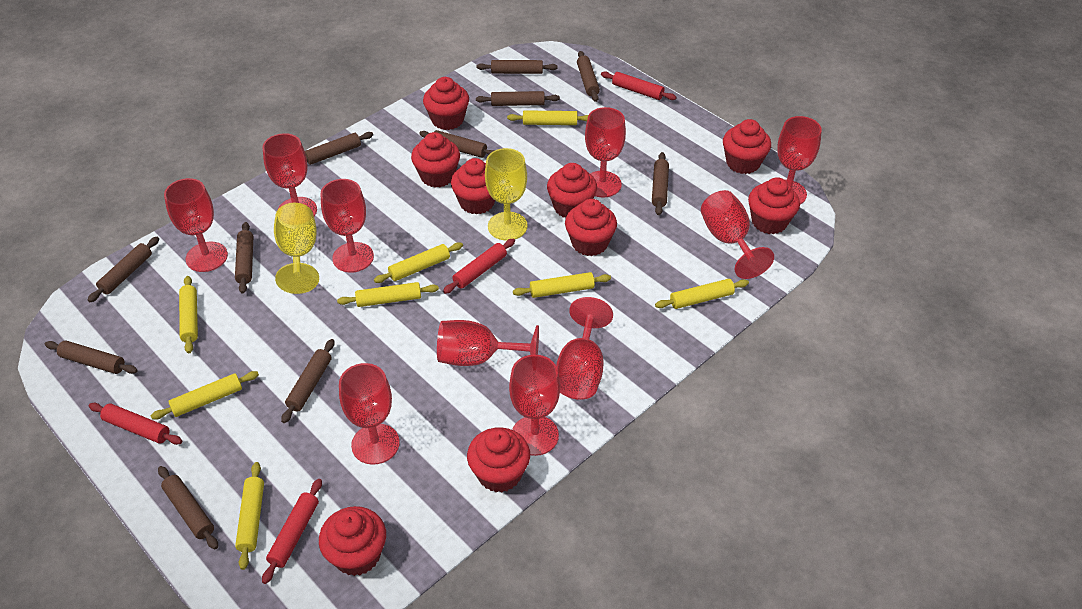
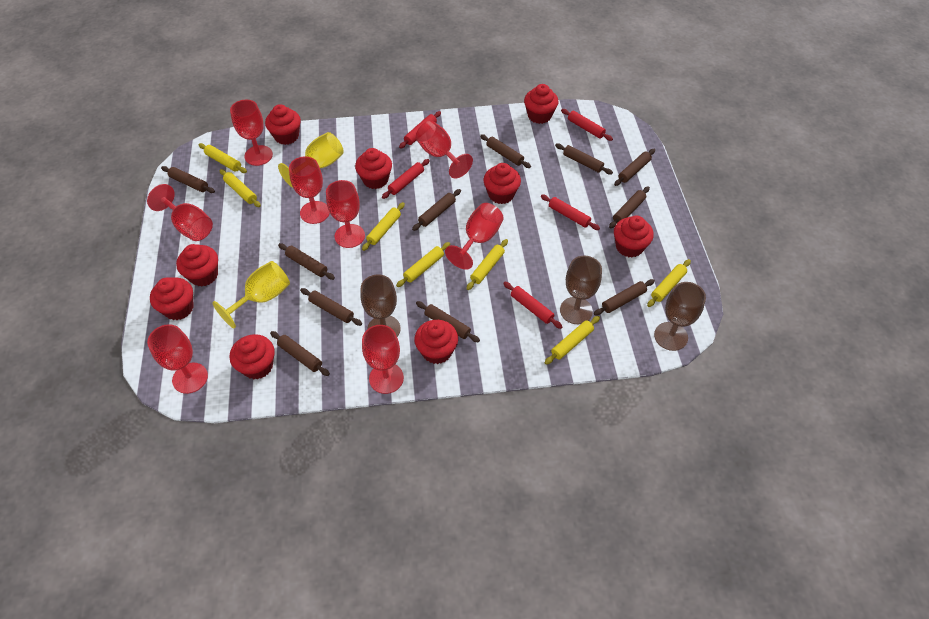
brown goblet: 0 -> 3
red goblet: 10 -> 8
red rolling pin: 4 -> 5
yellow rolling pin: 8 -> 7

